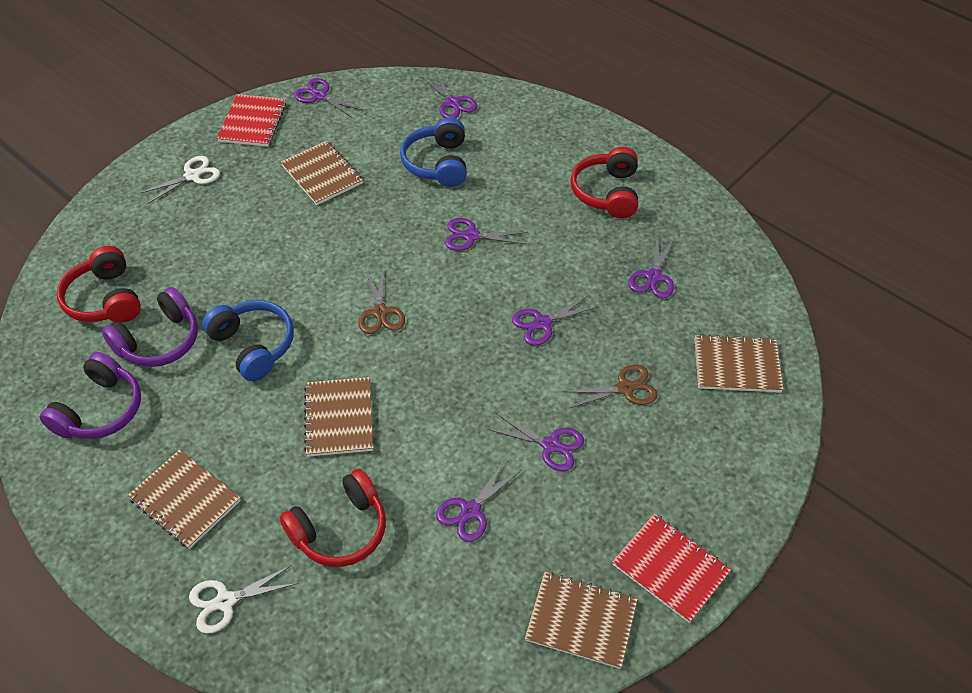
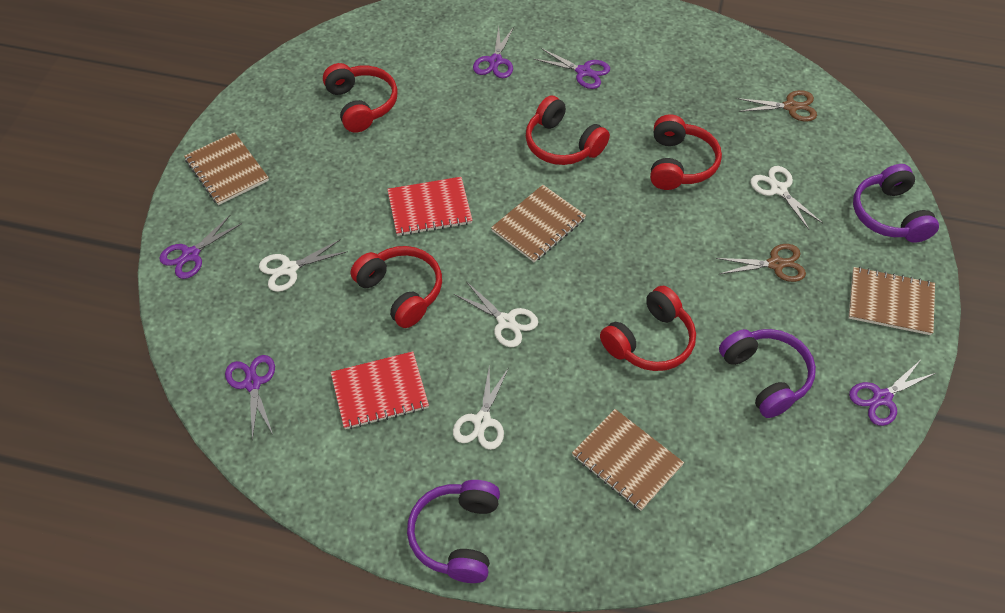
blue headphones: 2 -> 0
brown notebook: 5 -> 4
purple headphones: 2 -> 3
purple scissors: 7 -> 5
red headphones: 3 -> 5
white scissors: 2 -> 4

